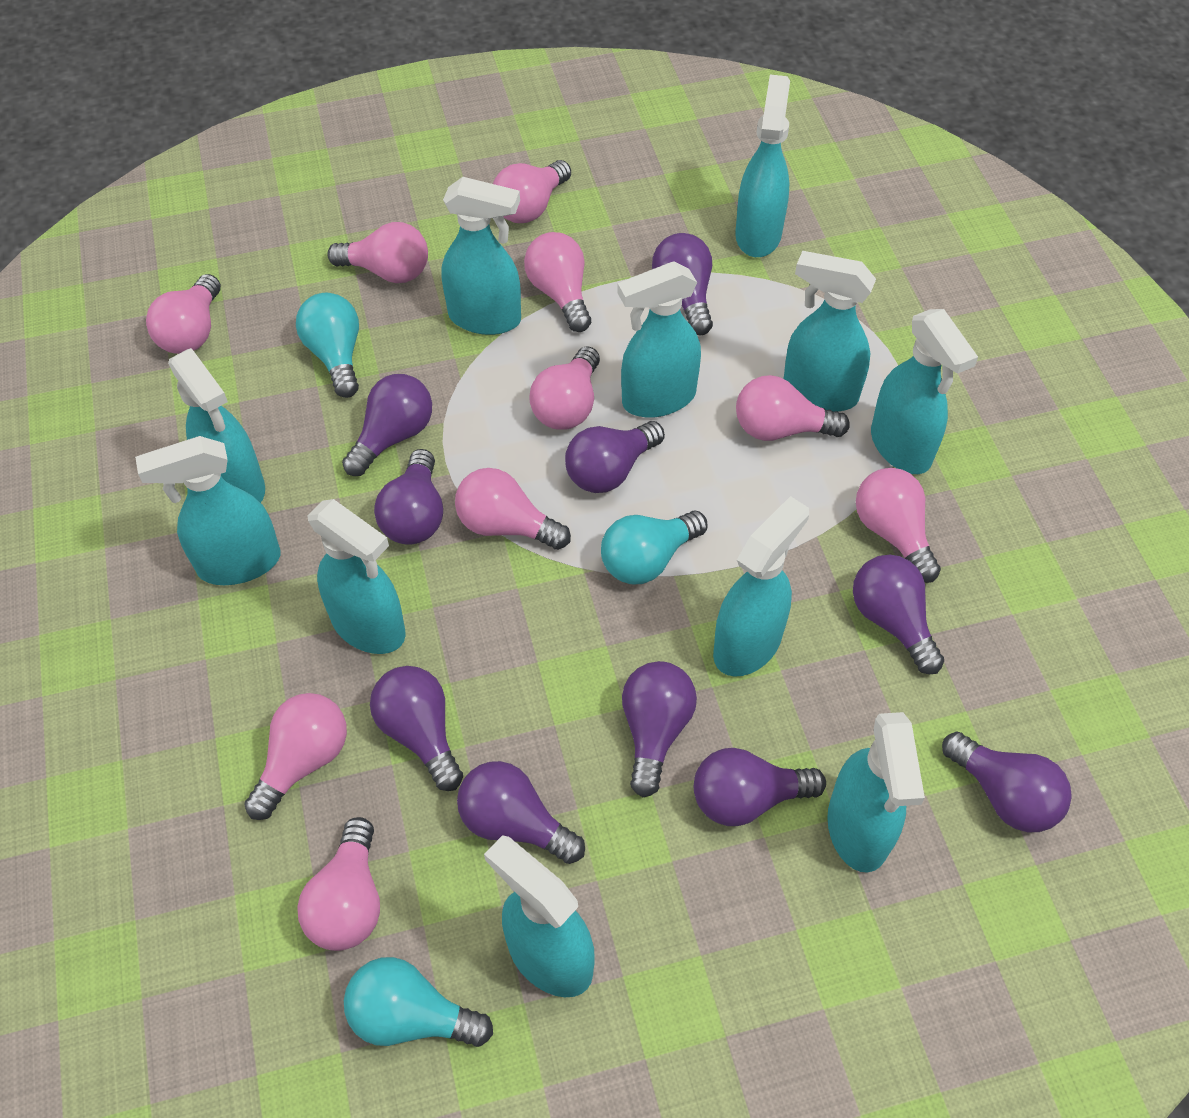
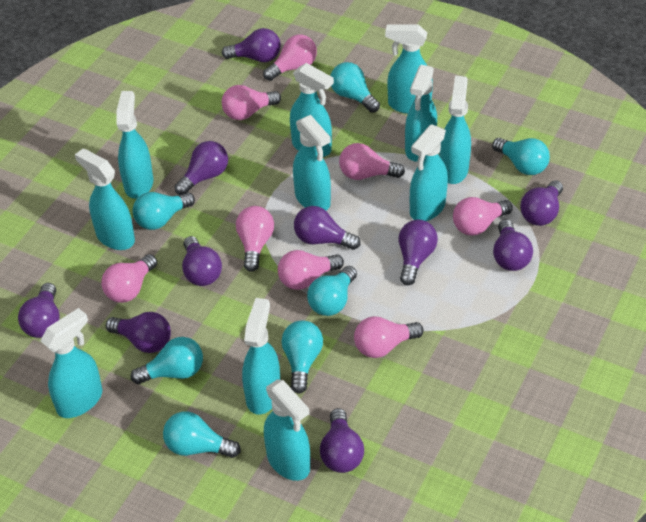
pink light bulb: 10 -> 8
turquoise light bulb: 3 -> 7

